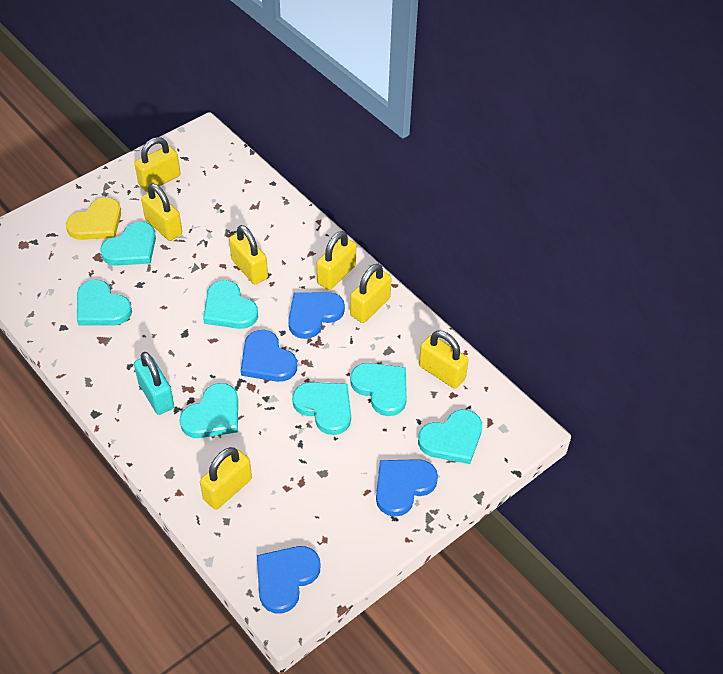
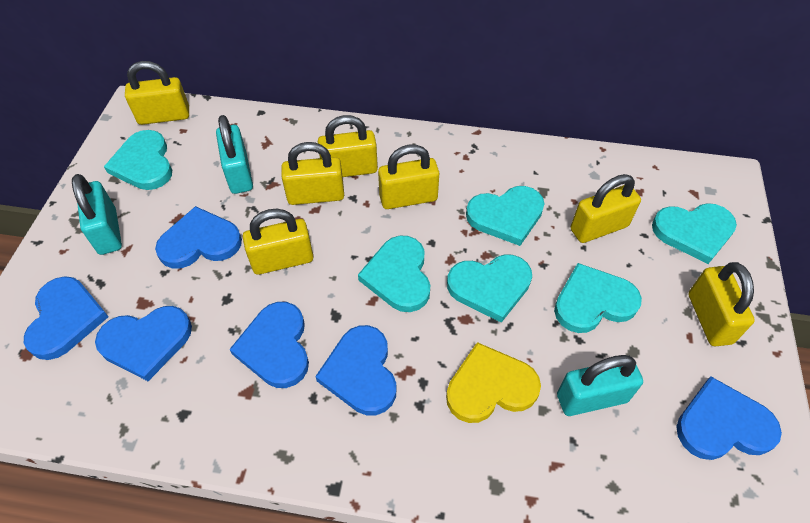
blue heart: 4 -> 6
turquoise heart: 7 -> 6
turquoise padlock: 1 -> 3

